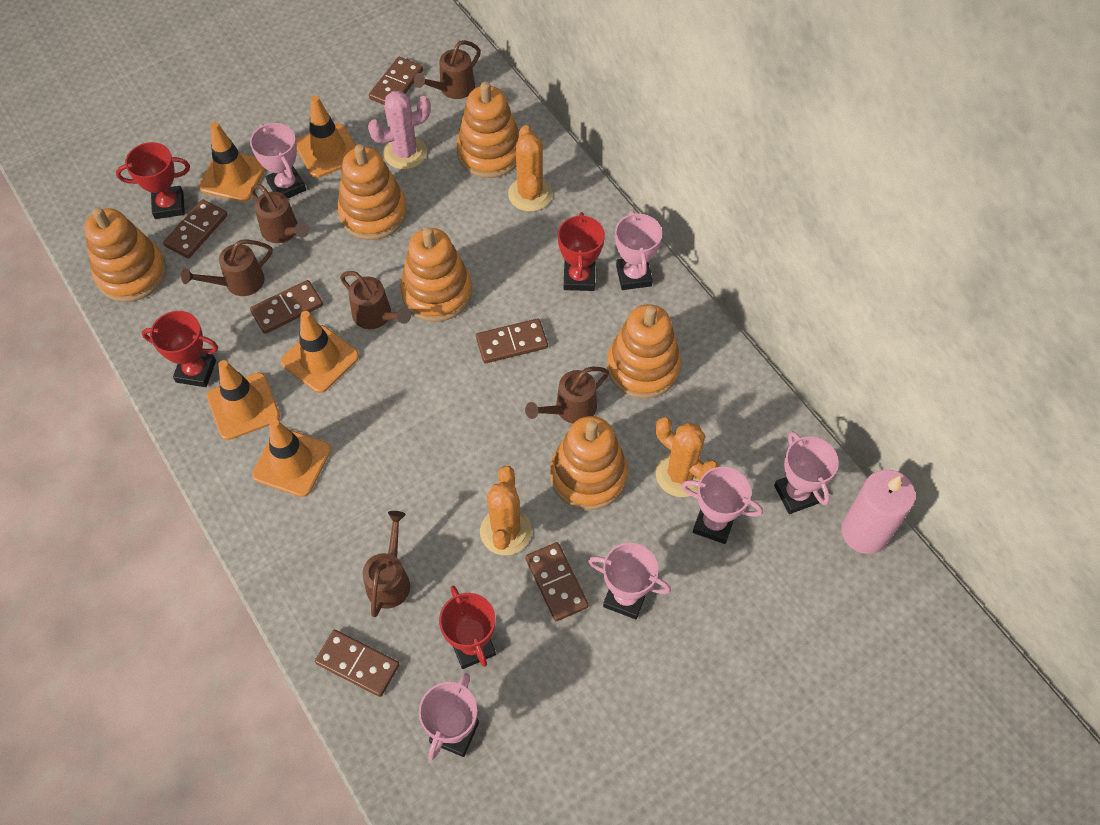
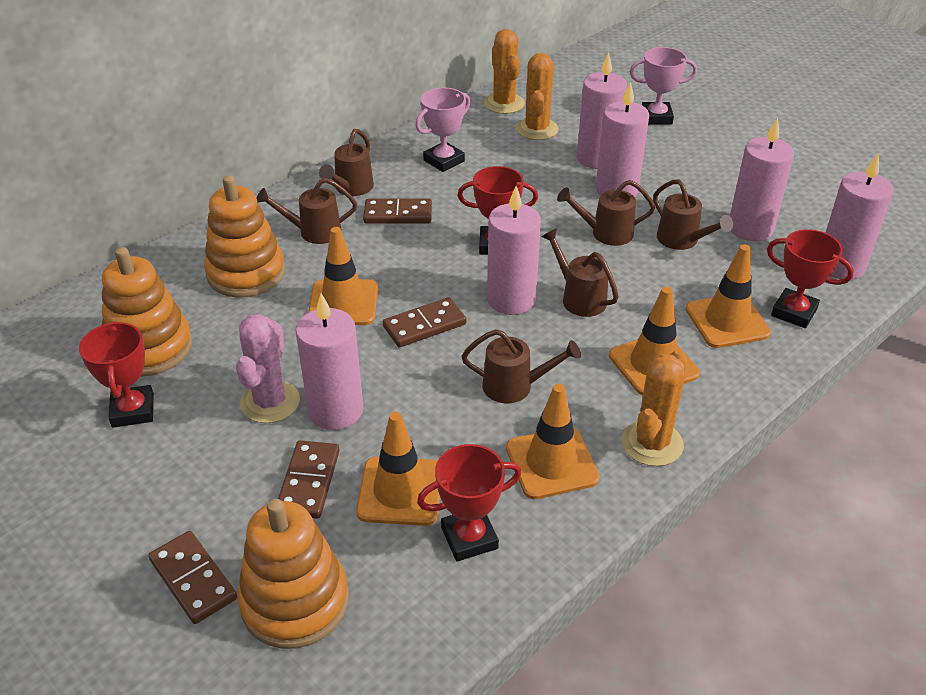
brown domino: 6 -> 4
orange stacking toy: 6 -> 3
pink candle: 1 -> 6
pink trophy: 6 -> 2

